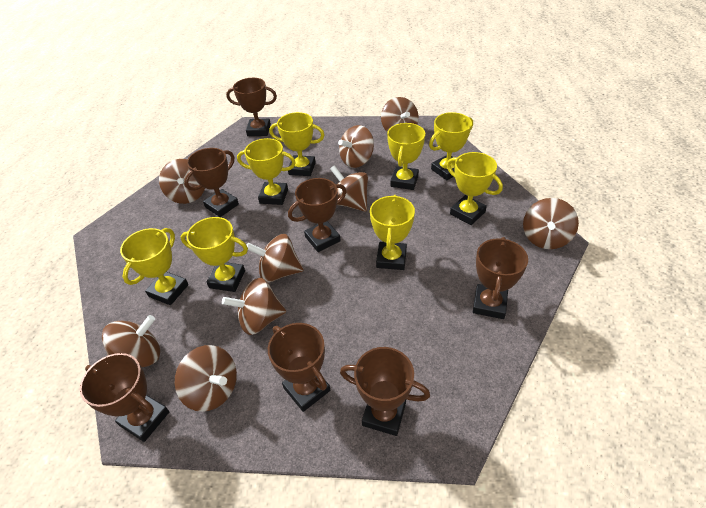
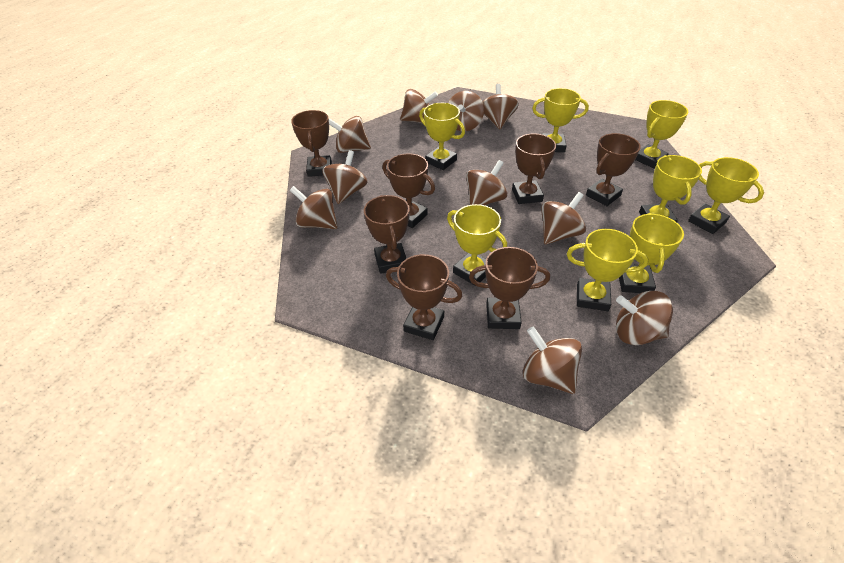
brown spinning top: 9 -> 10

